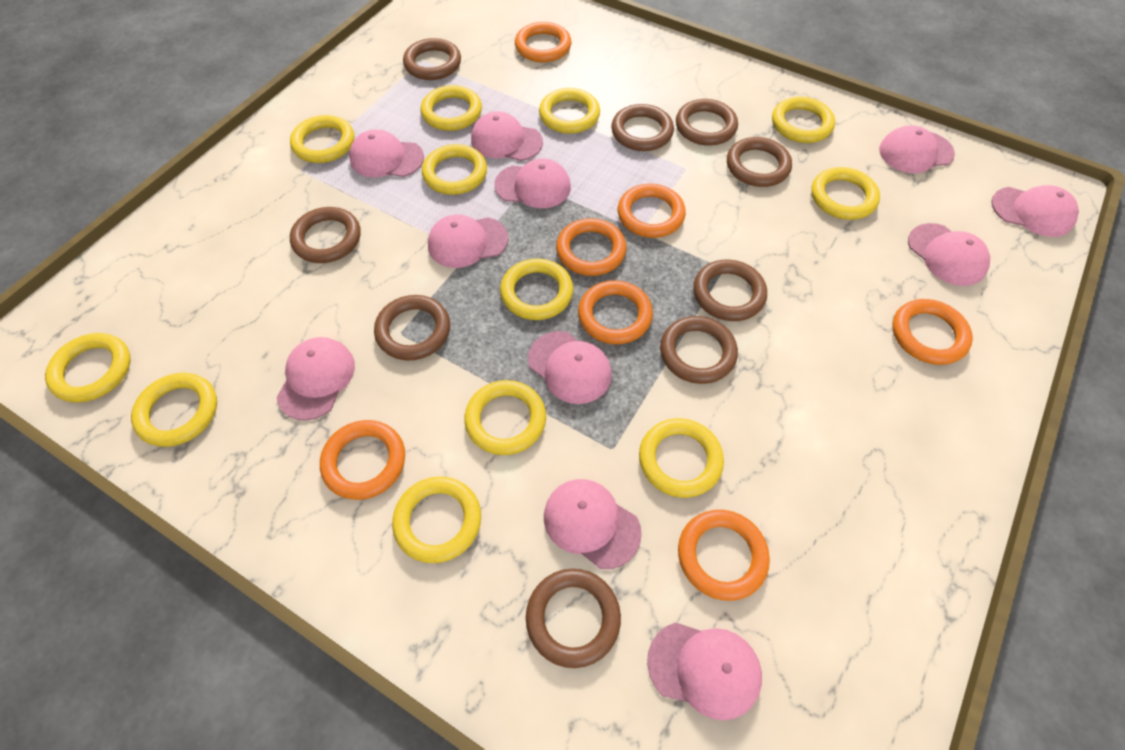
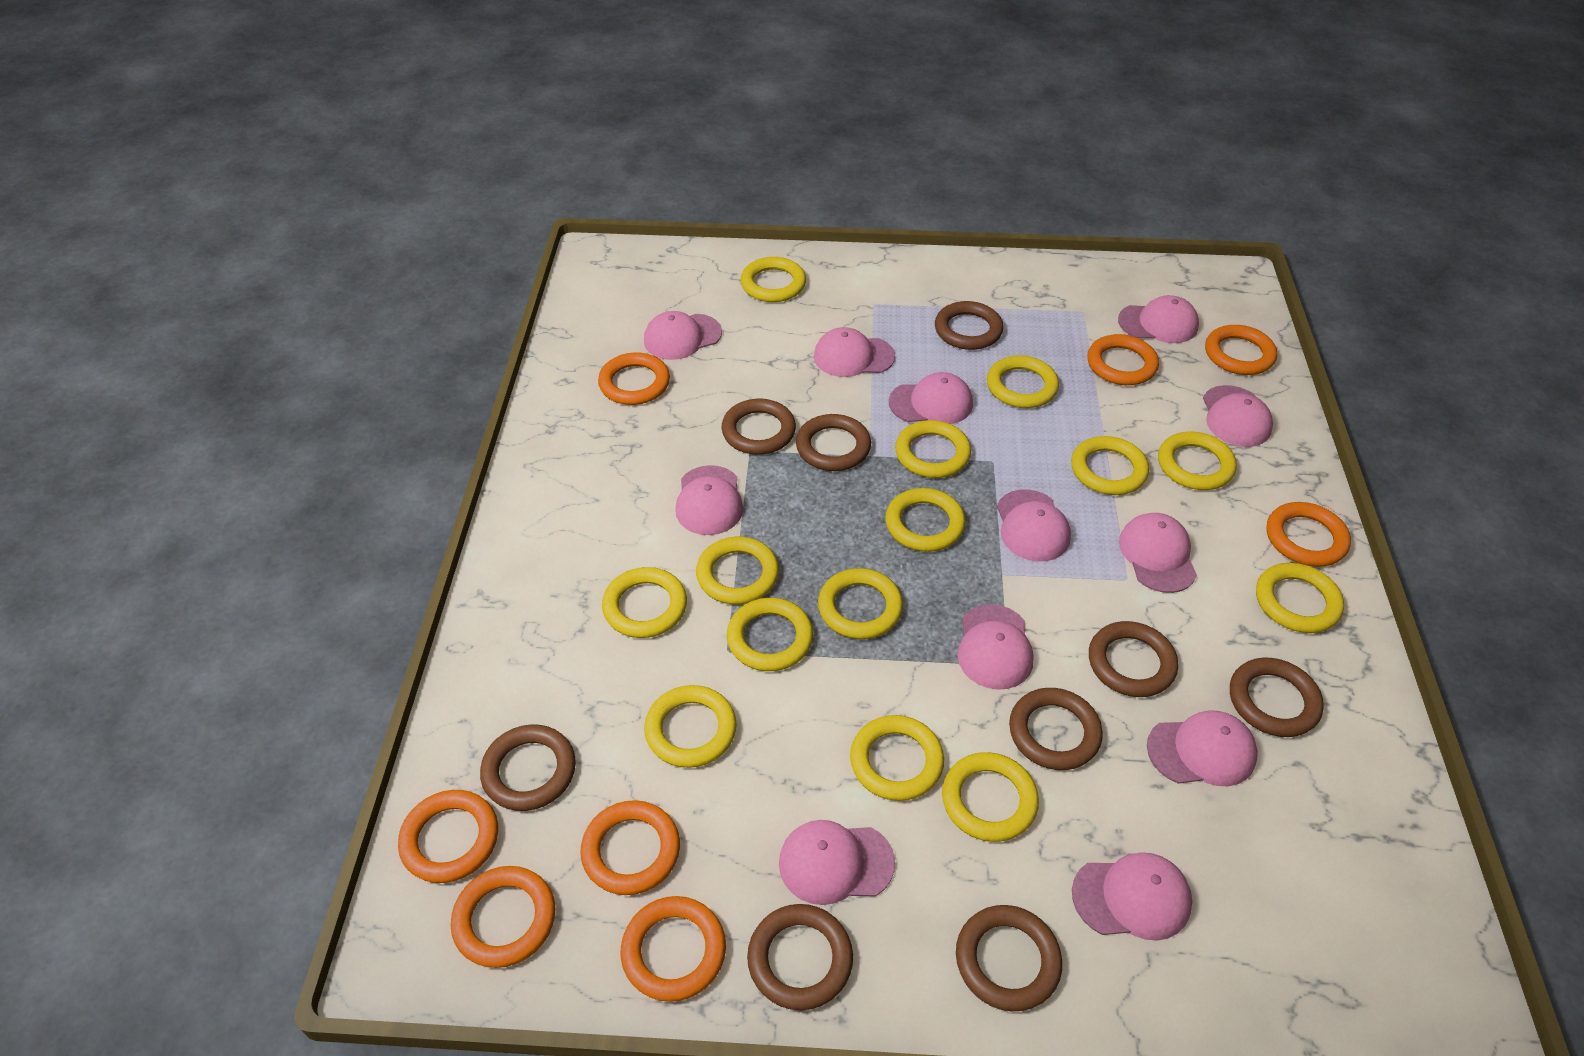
orange ring: 7 -> 8
pink cap: 11 -> 12
yellow ring: 12 -> 14

